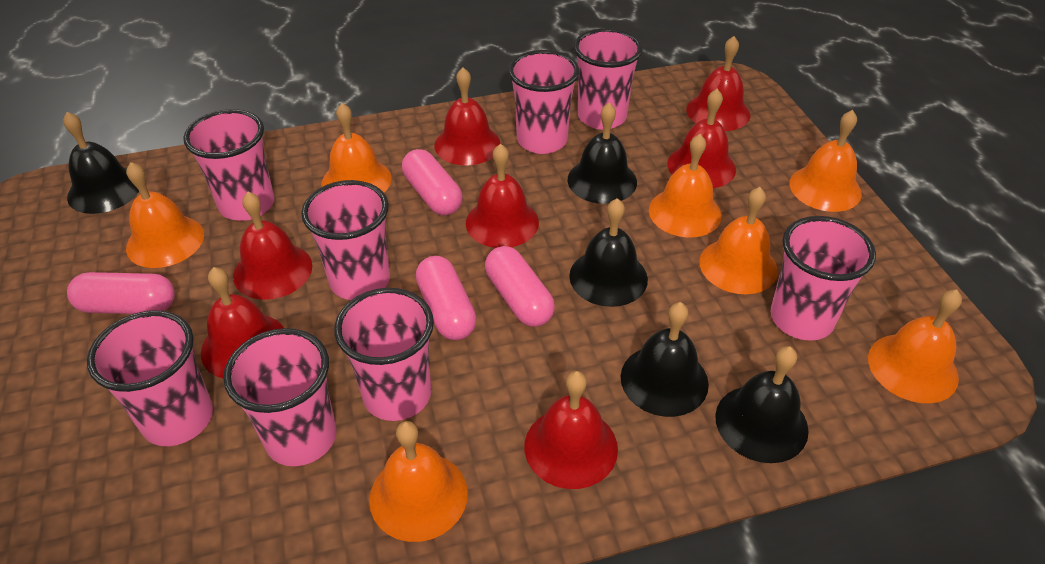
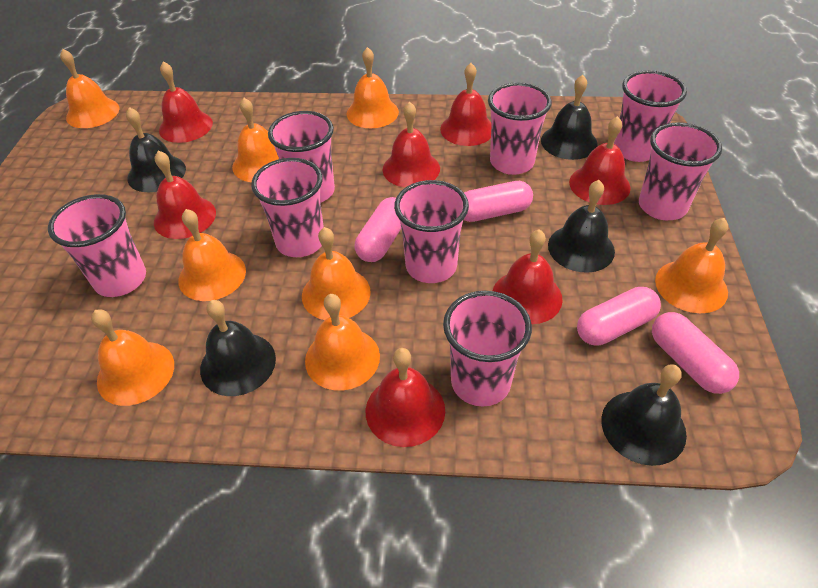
orange bell: 7 -> 8

